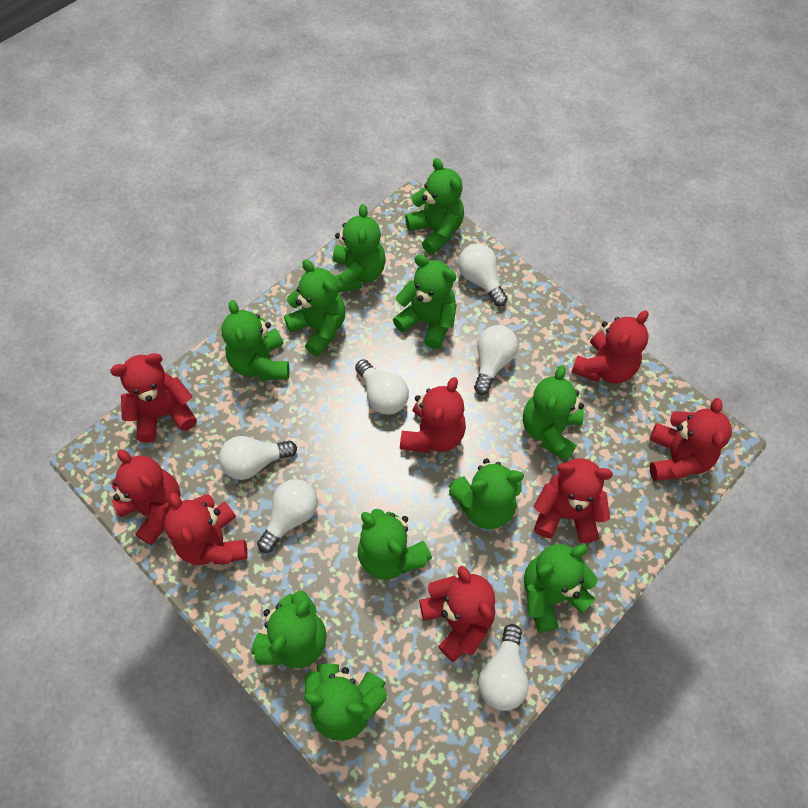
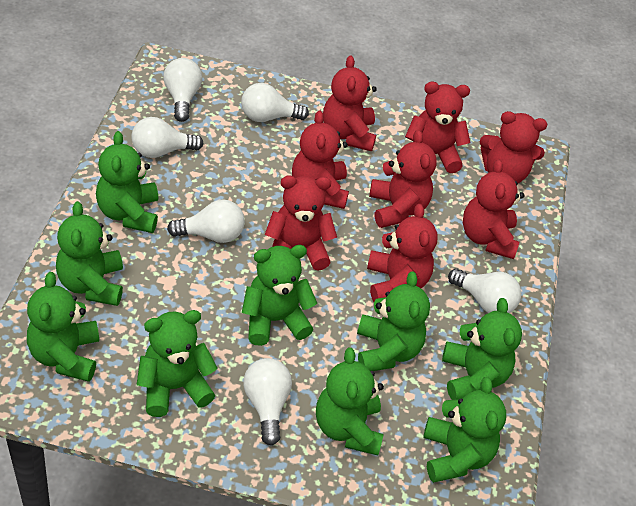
green teddy bear: 11 -> 9

